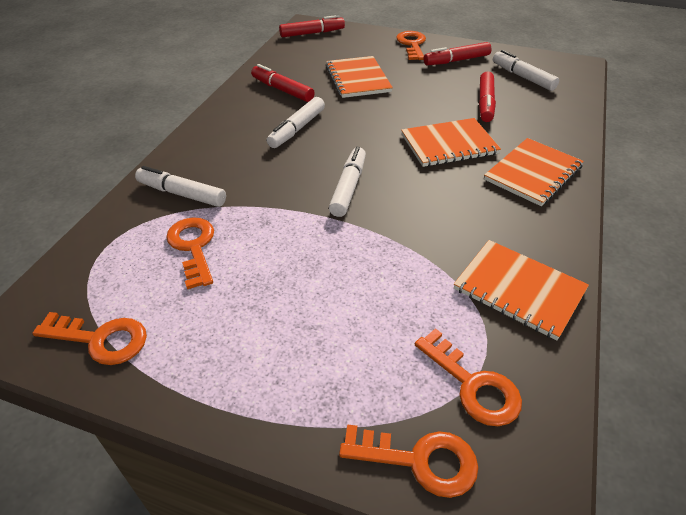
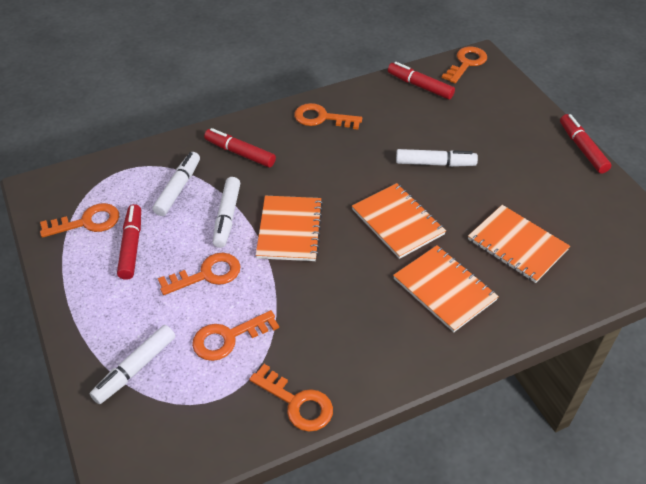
orange key: 5 -> 6

